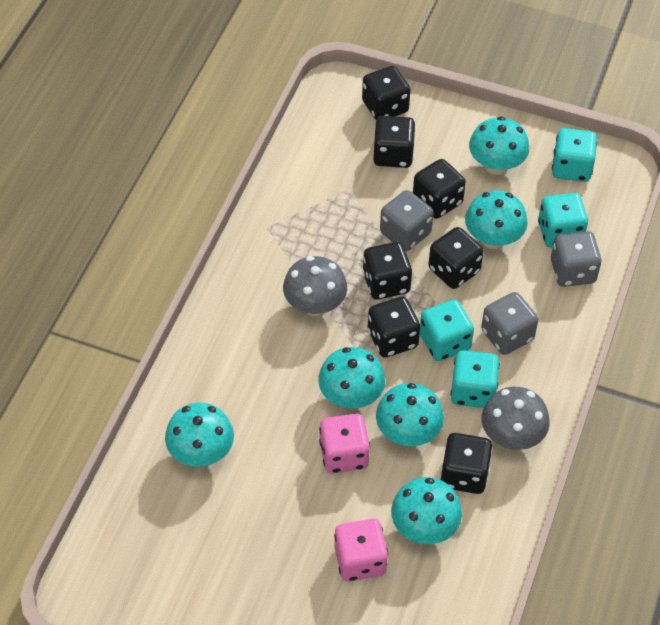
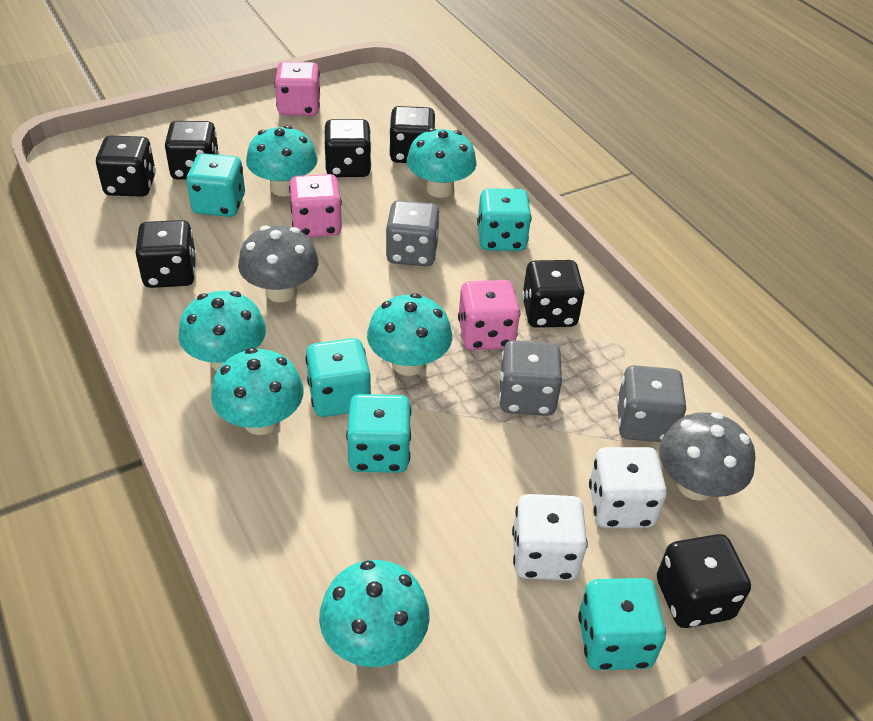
pink dice: 2 -> 3
turquoise dice: 4 -> 5
white dice: 0 -> 2

